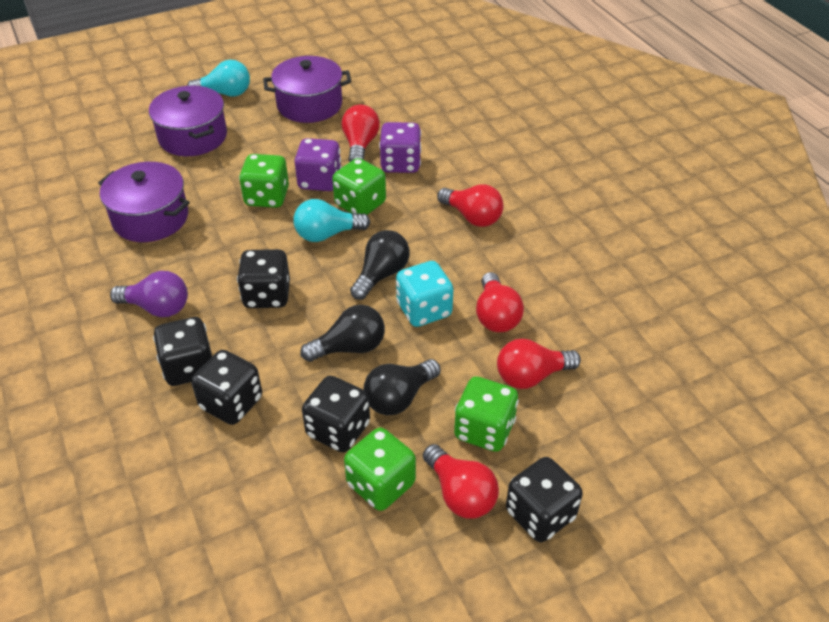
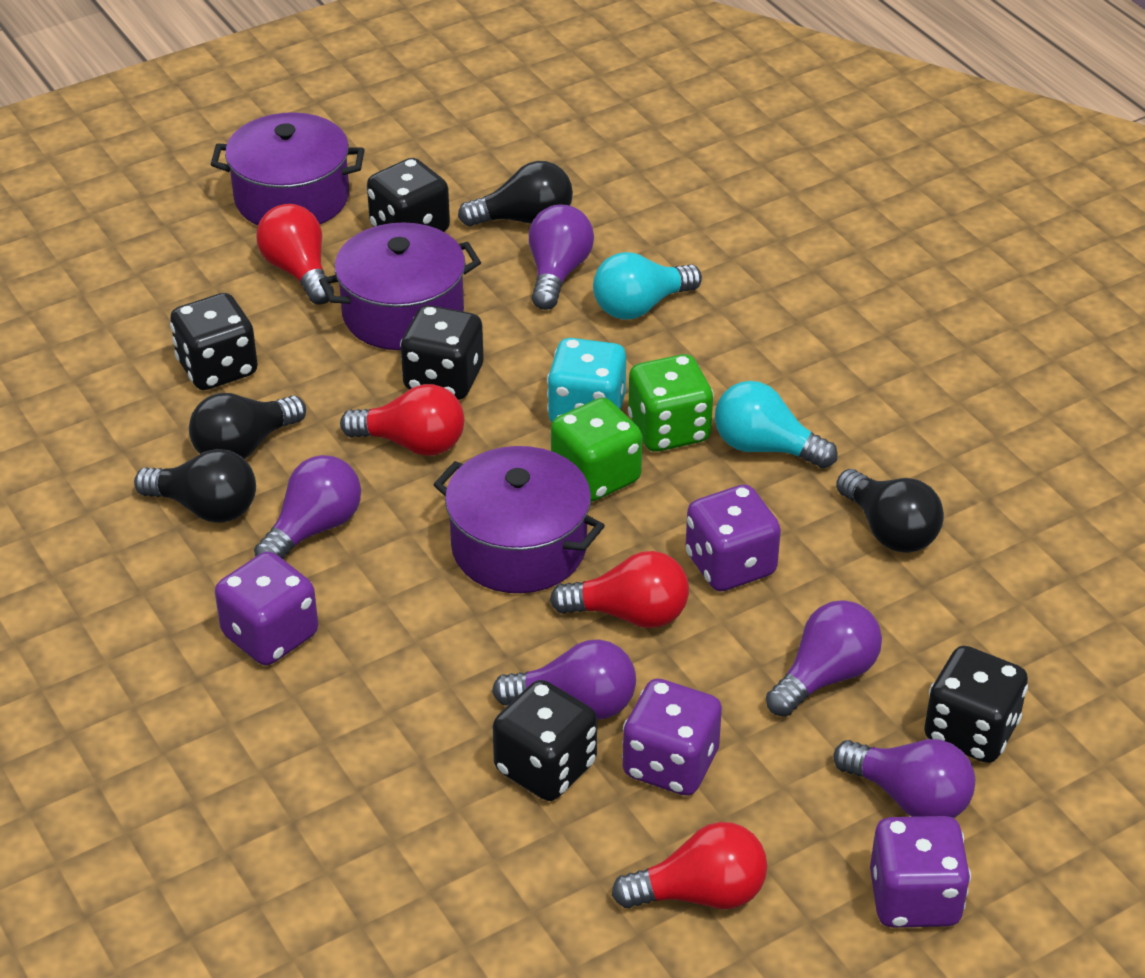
black light bulb: 3 -> 4
green dice: 4 -> 2
purple dice: 2 -> 4
purple light bulb: 1 -> 5
red light bulb: 5 -> 4

